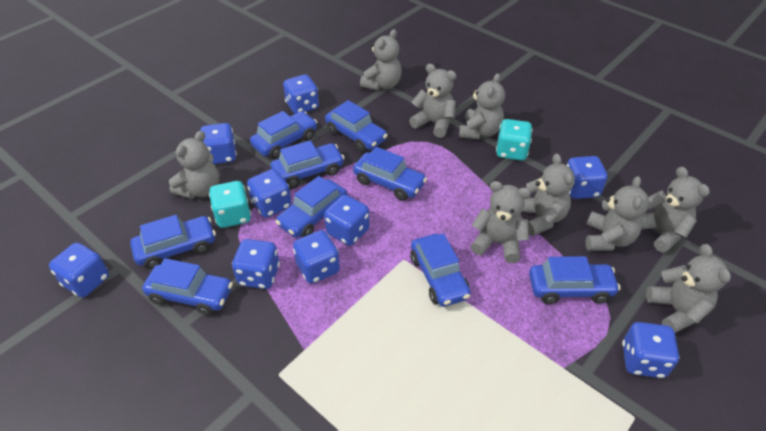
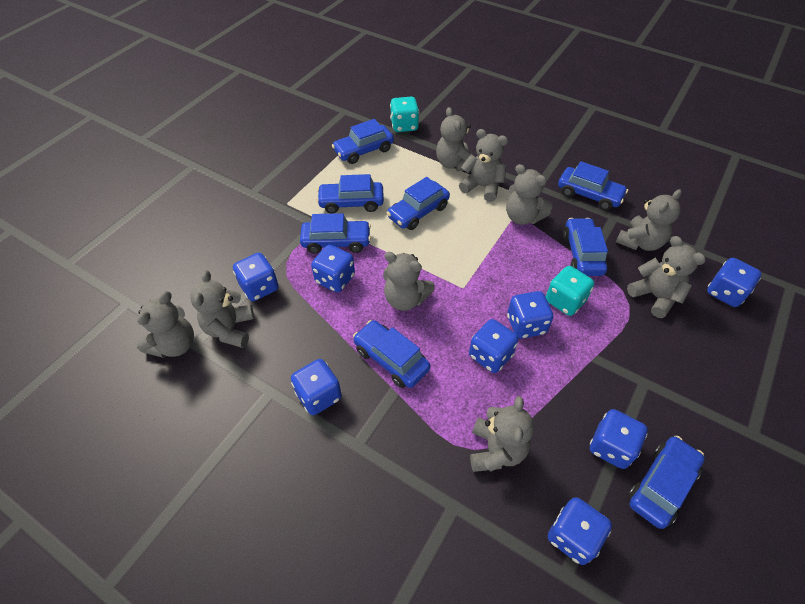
blue car: 9 -> 8
blue dice: 9 -> 8

